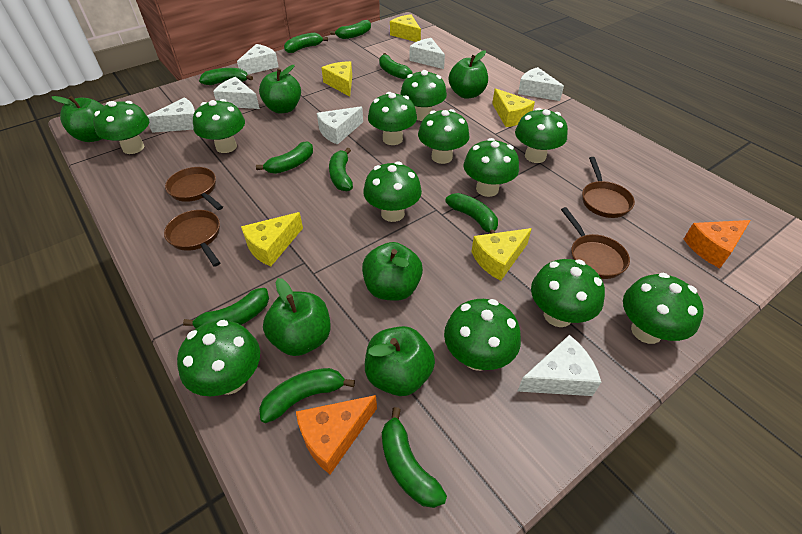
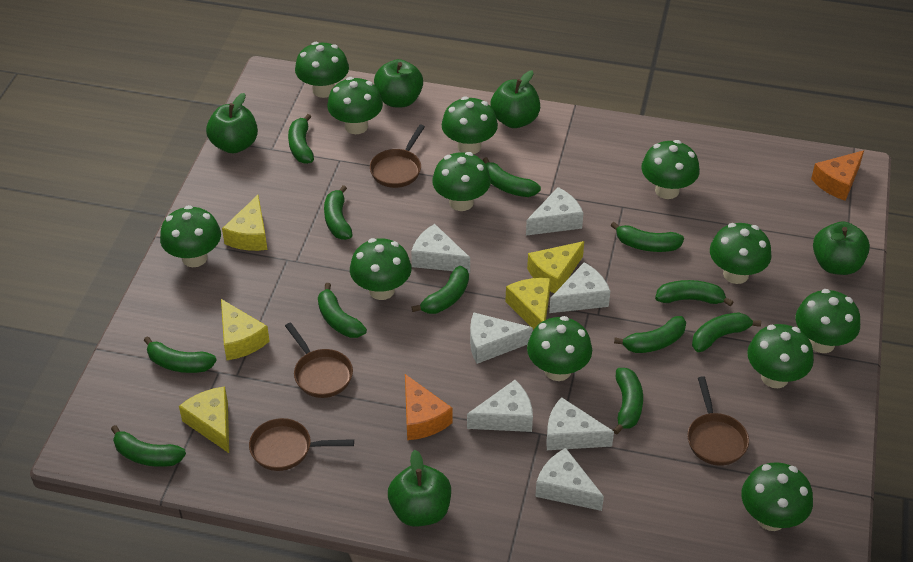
green apple: 6 -> 5
green banana: 10 -> 12

